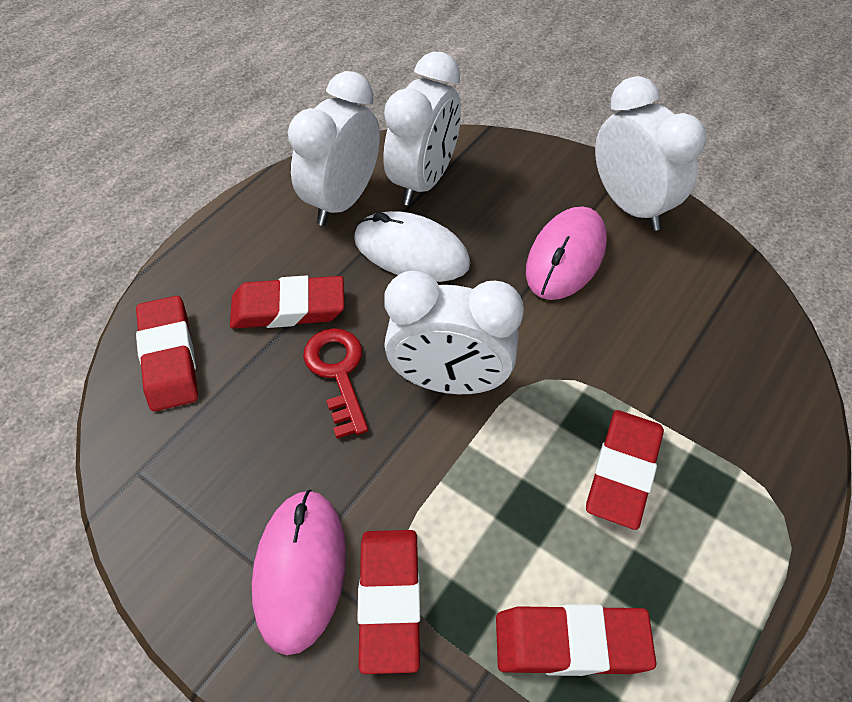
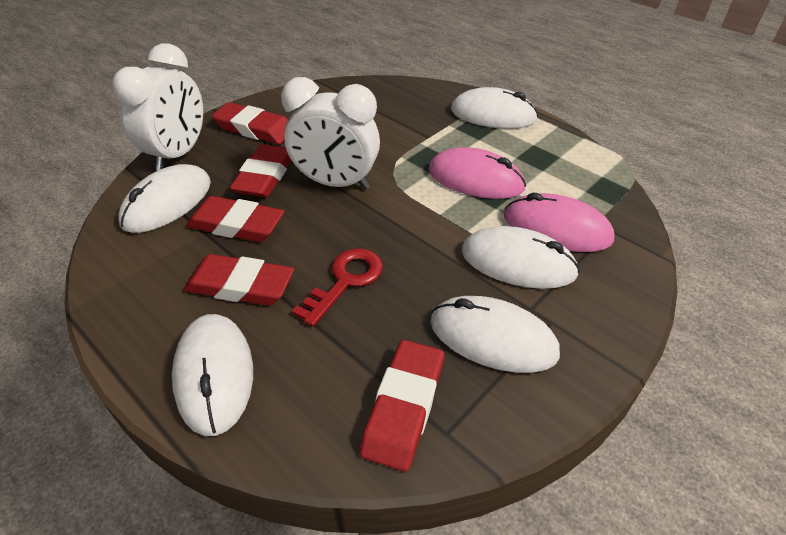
white clock: 4 -> 2
white mouse: 1 -> 5

